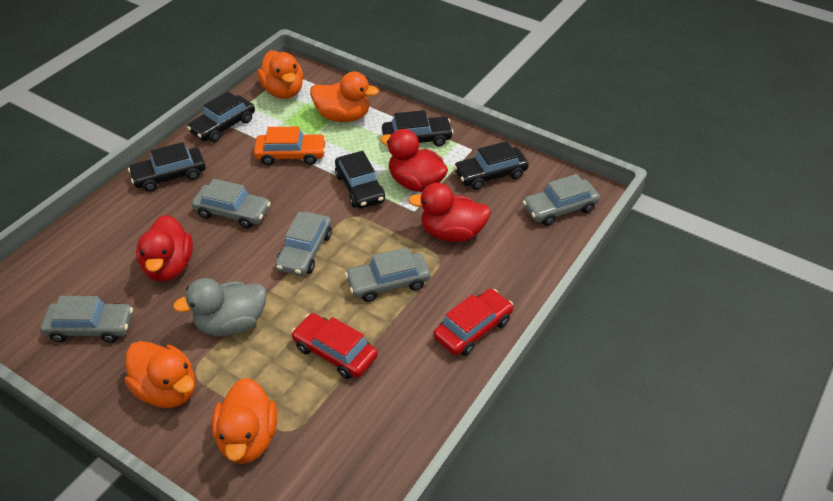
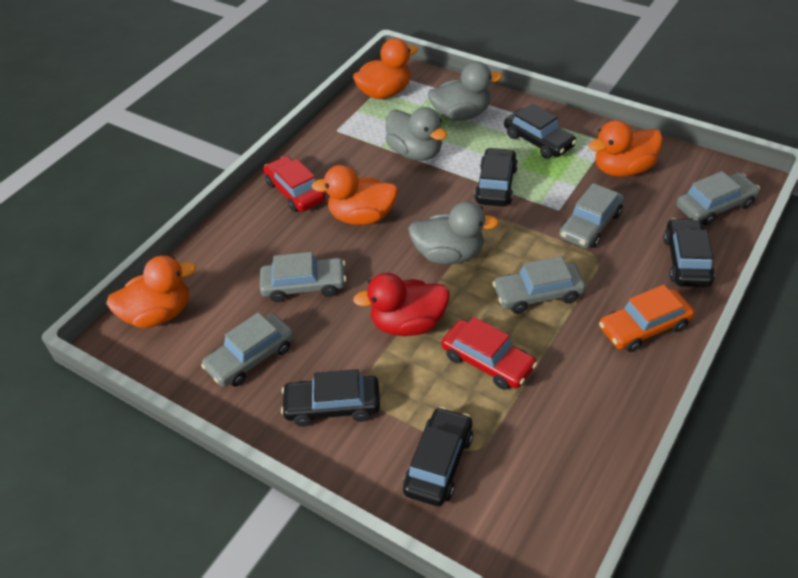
grey duck: 1 -> 3
red duck: 3 -> 1

